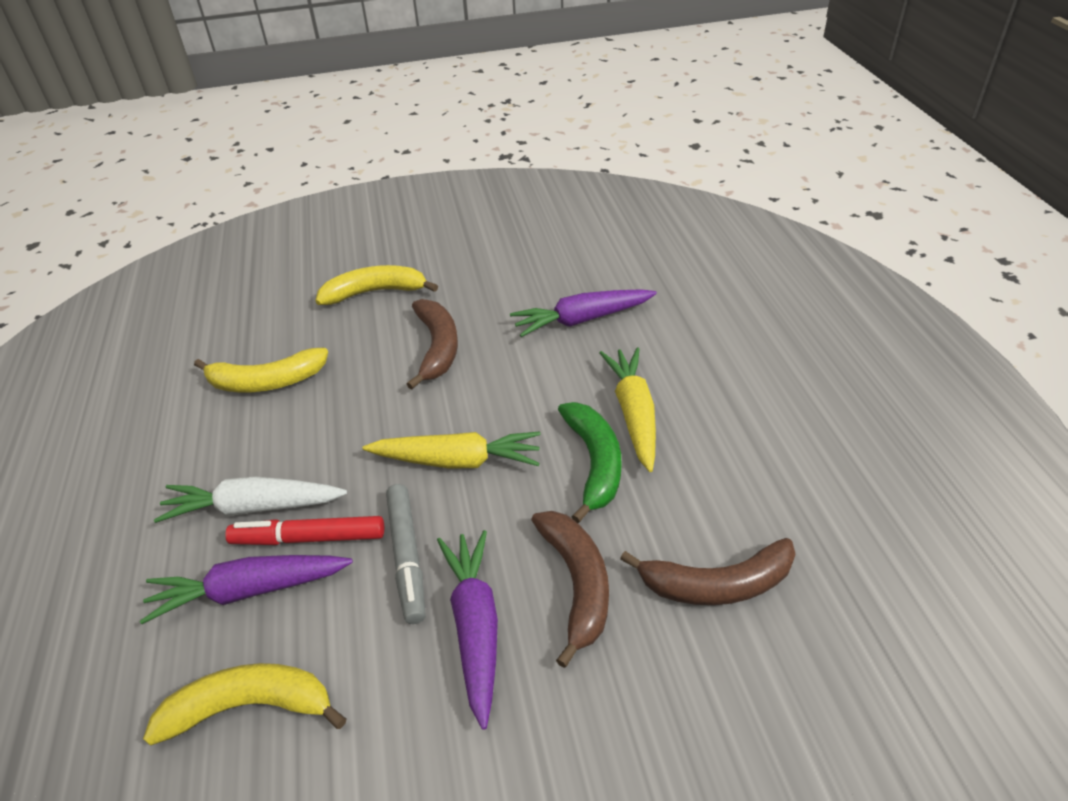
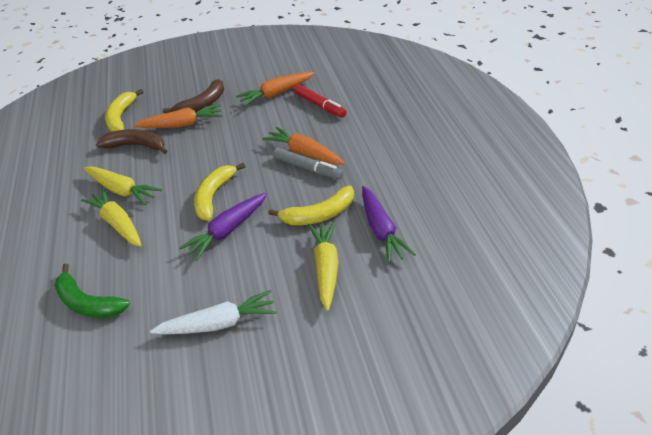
brown banana: 3 -> 2
orange carrot: 0 -> 3
purple carrot: 3 -> 2
yellow carrot: 2 -> 3

